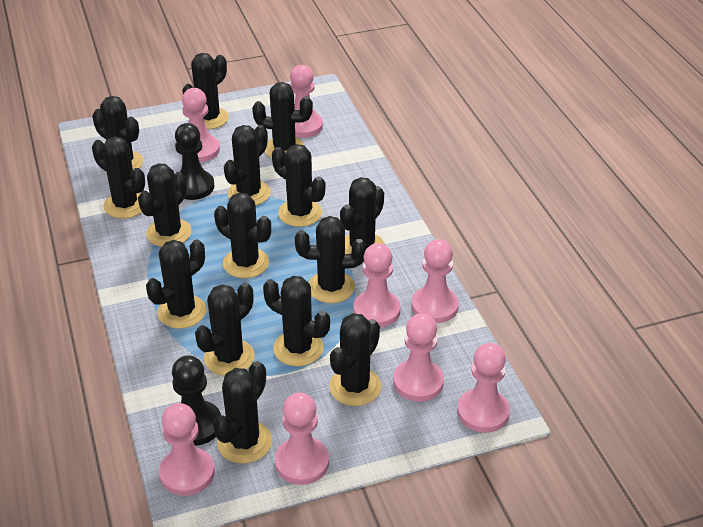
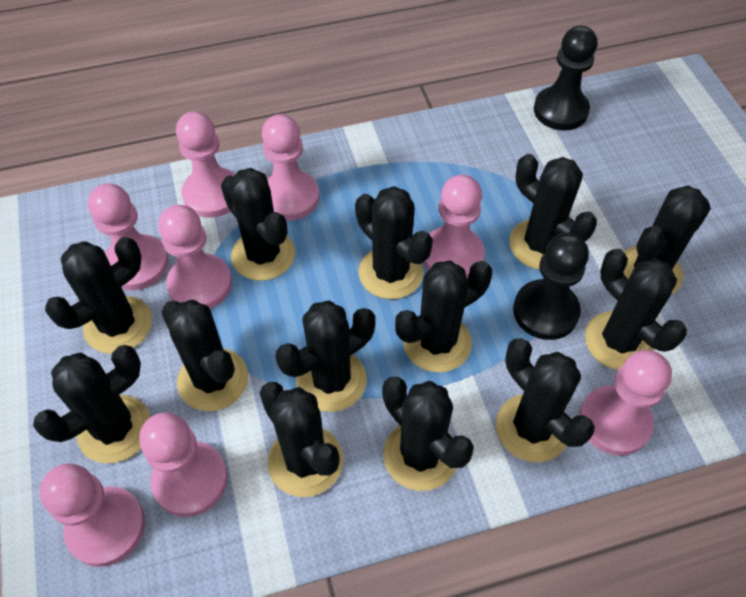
black cactus: 15 -> 13

